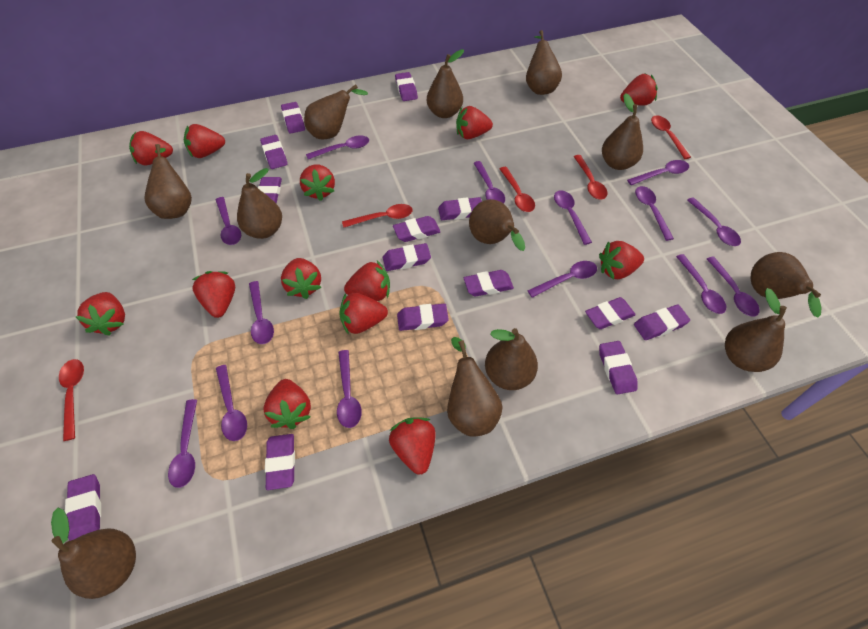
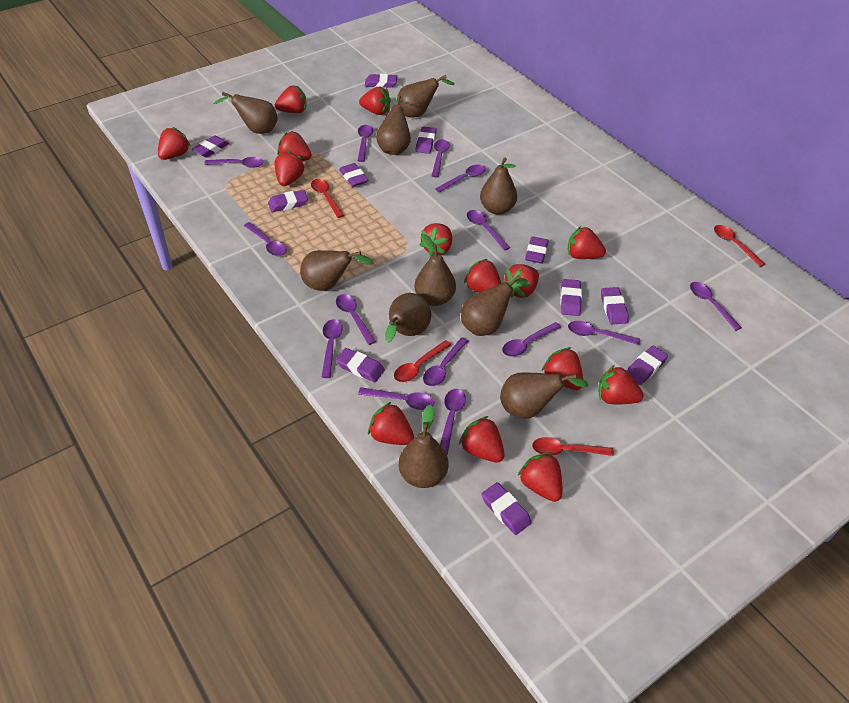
brown pear: 12 -> 10
purple eraser: 14 -> 11
red spoon: 5 -> 4
red strawberry: 13 -> 14

